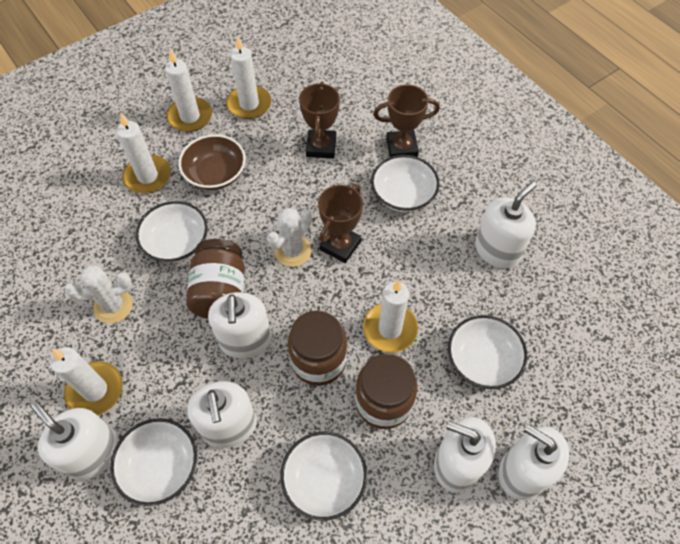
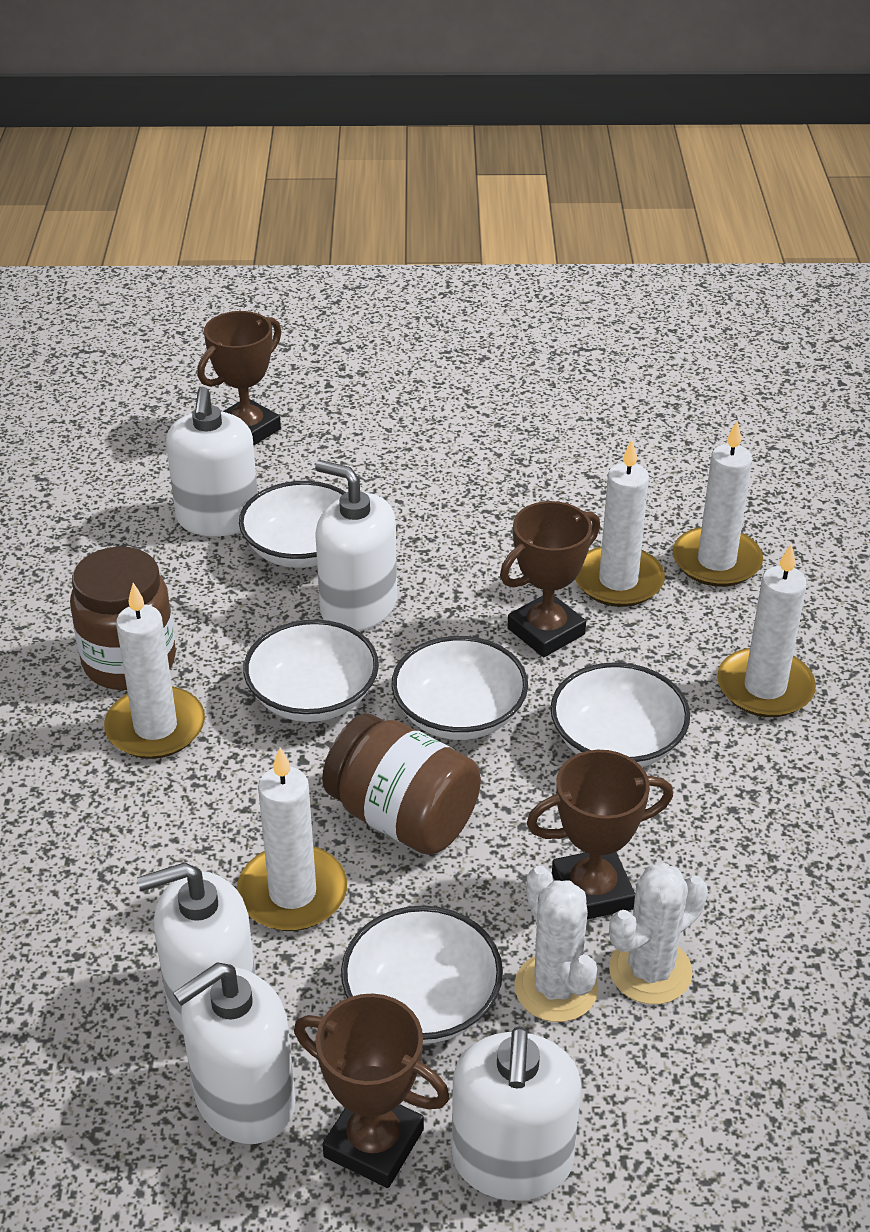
brown bowl: 1 -> 0
brown jar: 3 -> 2
brown trophy: 3 -> 4
white soap dispenser: 6 -> 5

